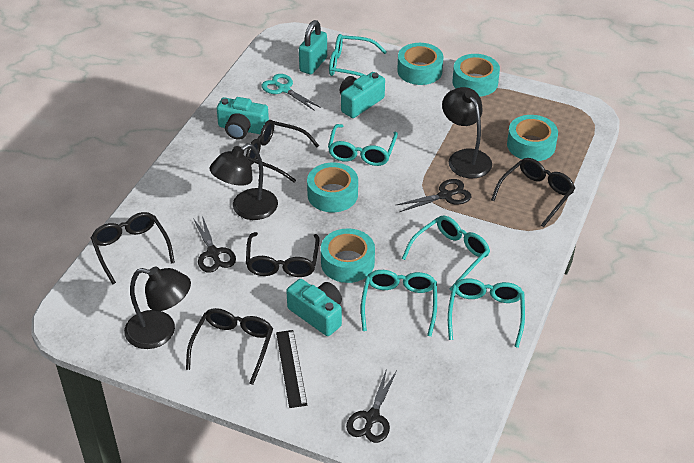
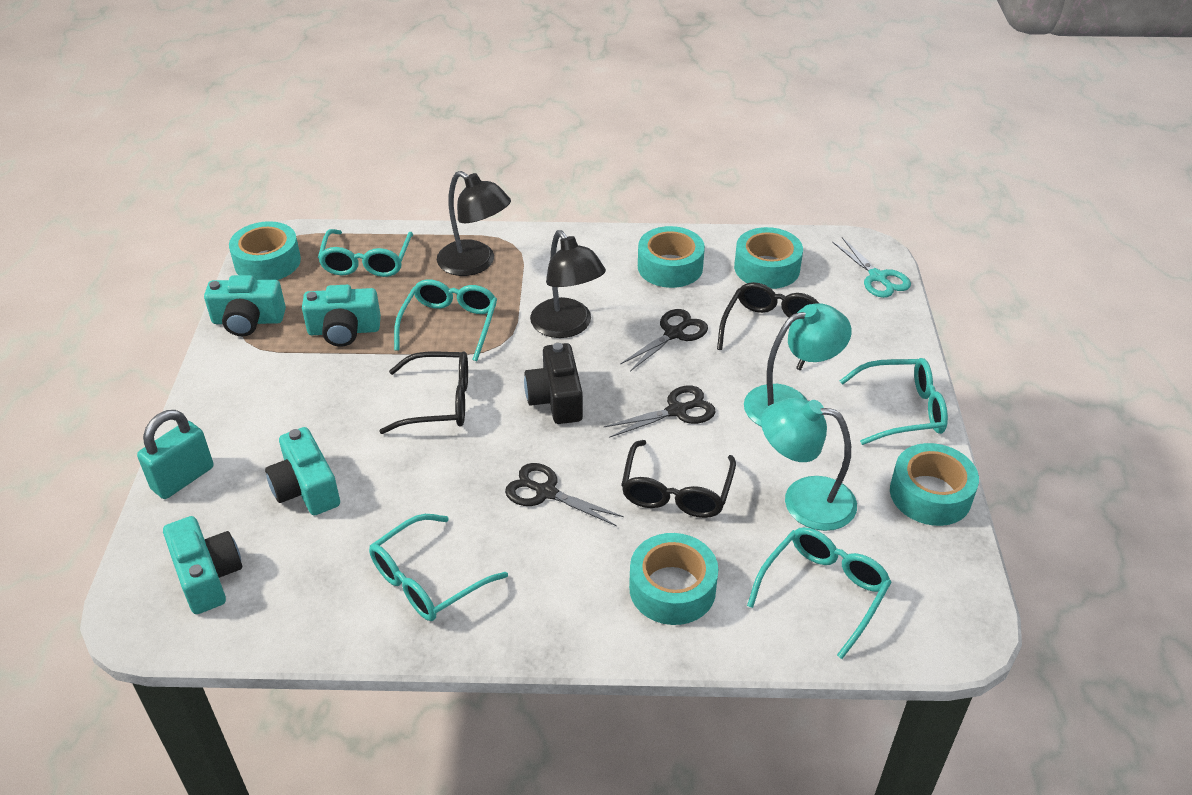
black camera: 0 -> 1
black glasses: 5 -> 3
black lamp: 3 -> 2
black ruler: 1 -> 0
turquoise camera: 3 -> 4
turquoise lamp: 0 -> 2

